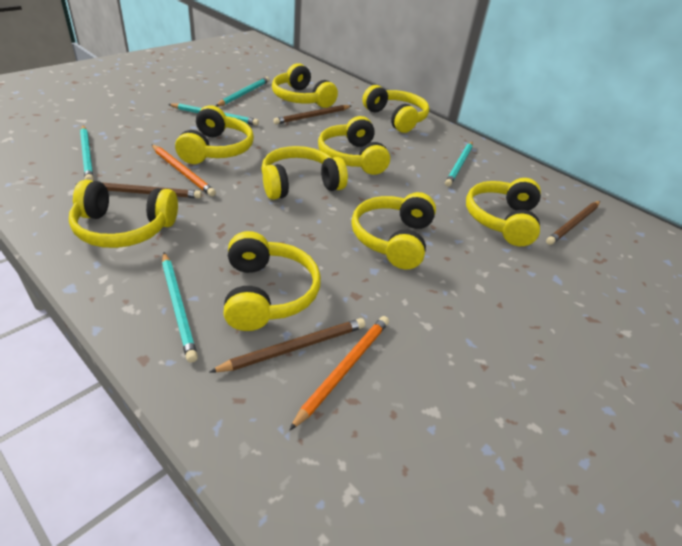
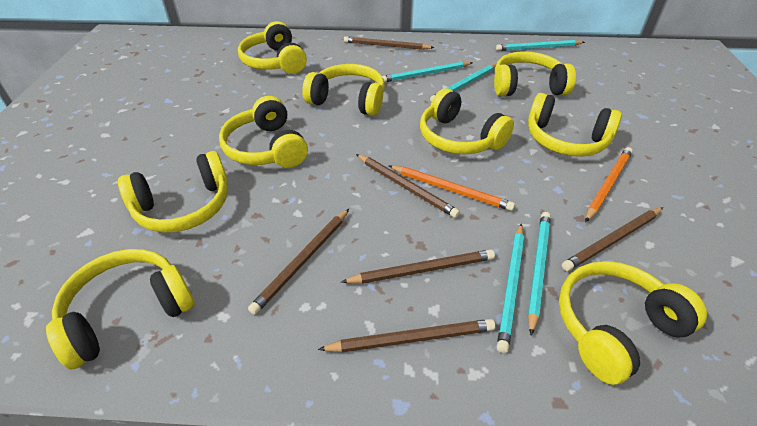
brown pencil: 4 -> 6

